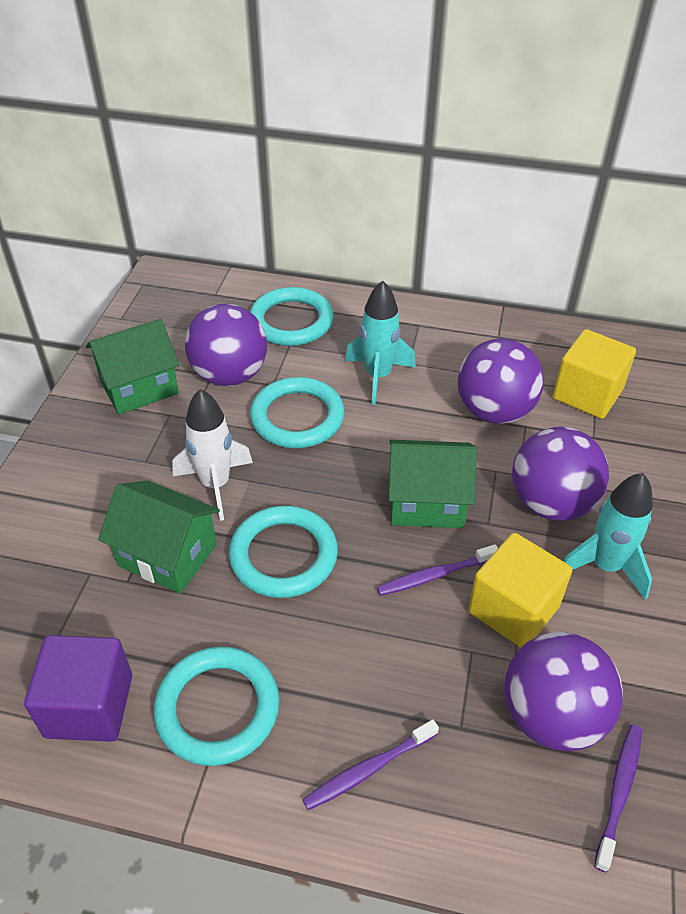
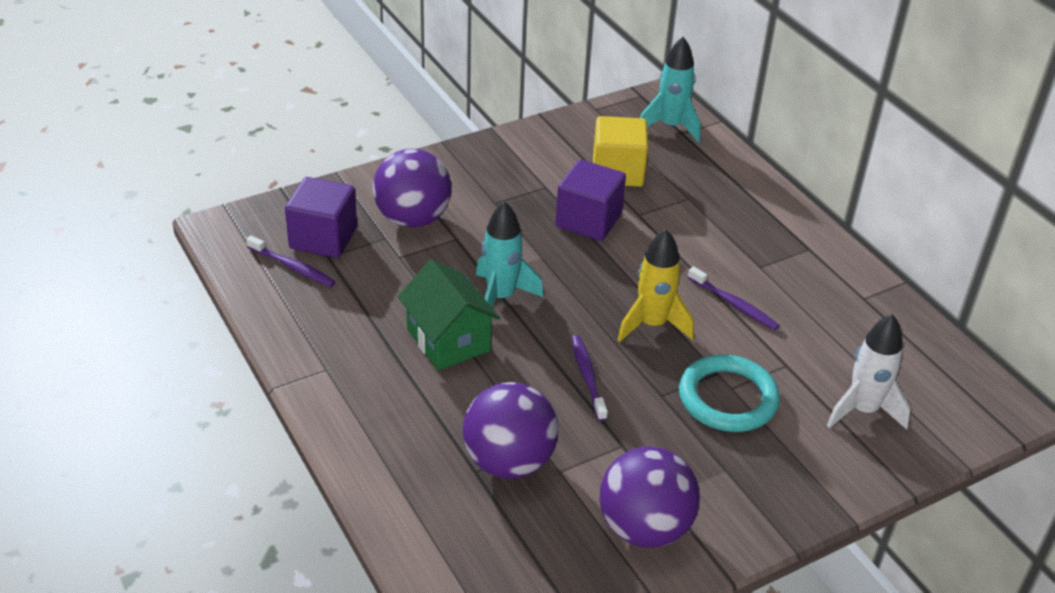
green house: 3 -> 1
purple ball: 4 -> 3
purple cube: 1 -> 2
turquoise ring: 4 -> 1
yellow cube: 2 -> 1
yellow rocket: 0 -> 1

